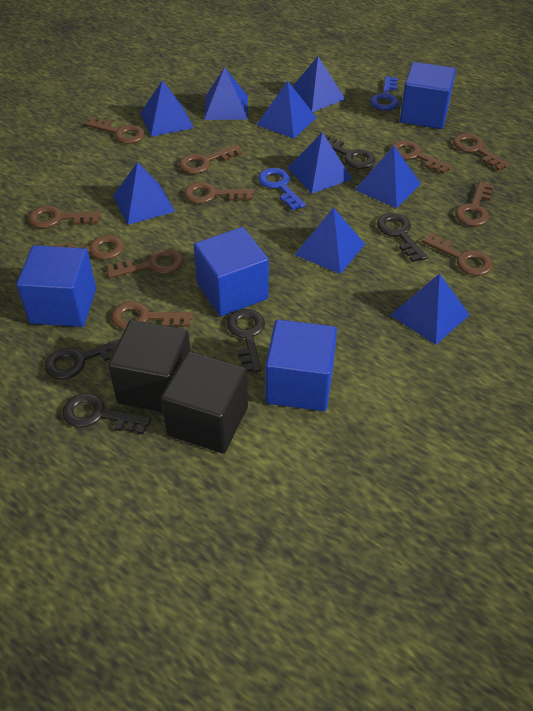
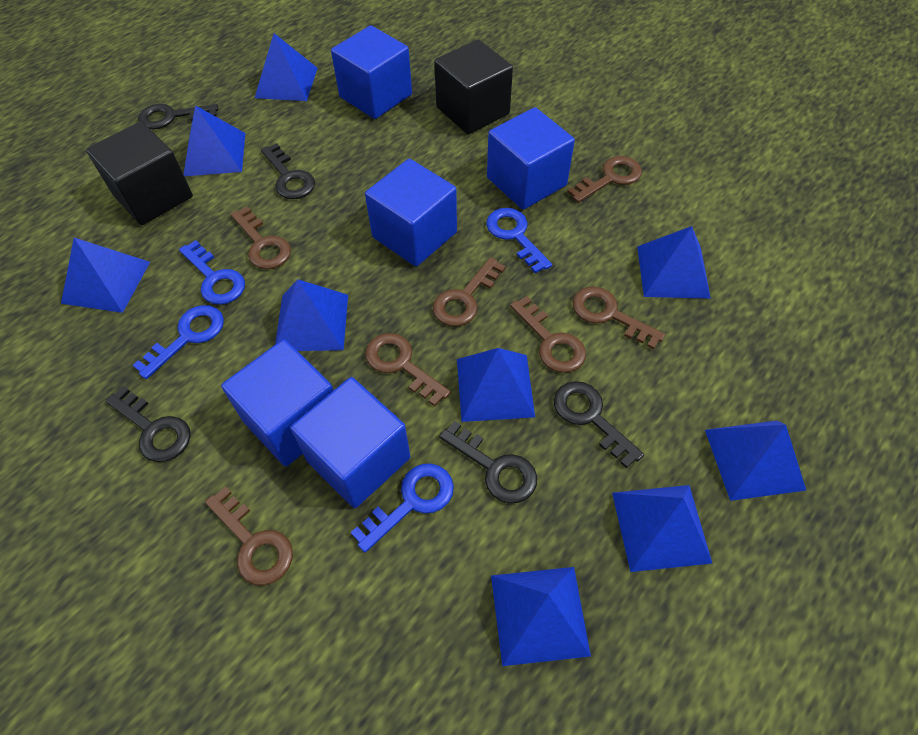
blue cube: 4 -> 5
blue key: 2 -> 4
brown key: 11 -> 7

